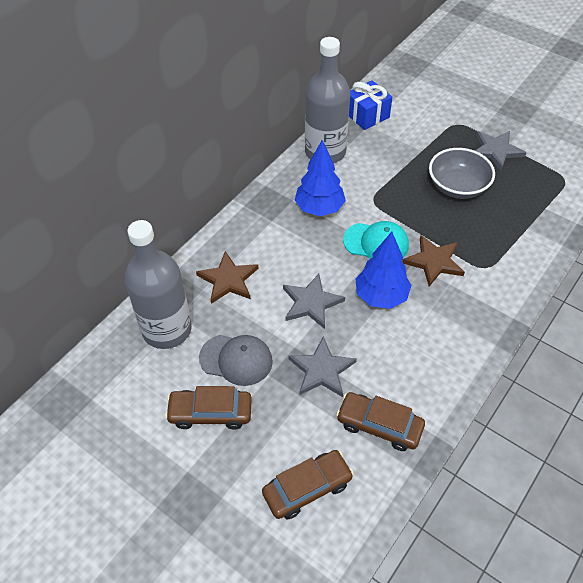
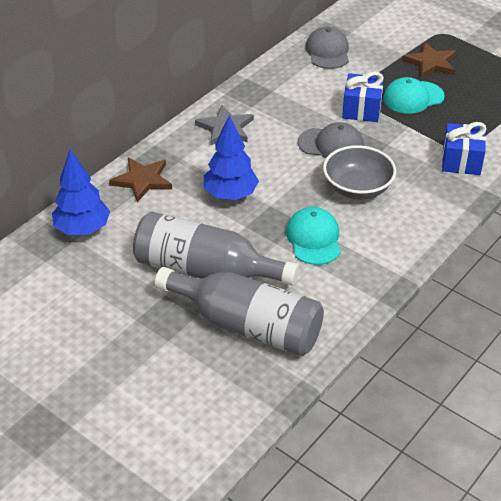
blue gift: 1 -> 2
brown car: 3 -> 0
grey cap: 1 -> 2
grey star: 3 -> 1
turquoise cap: 1 -> 2

